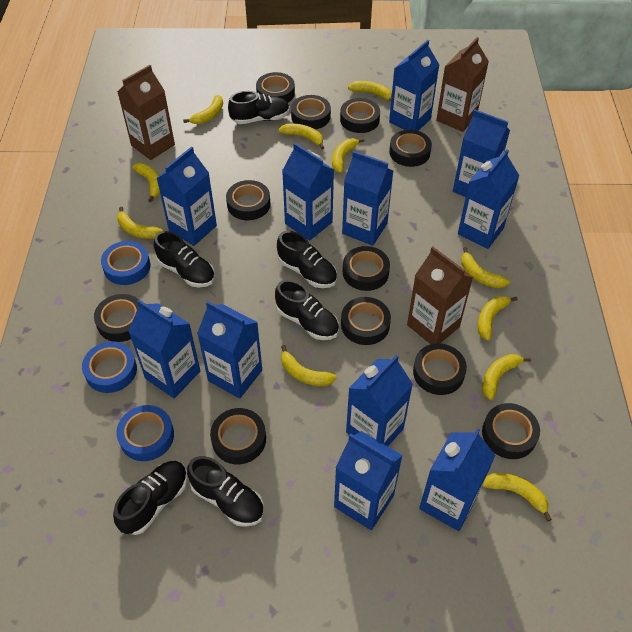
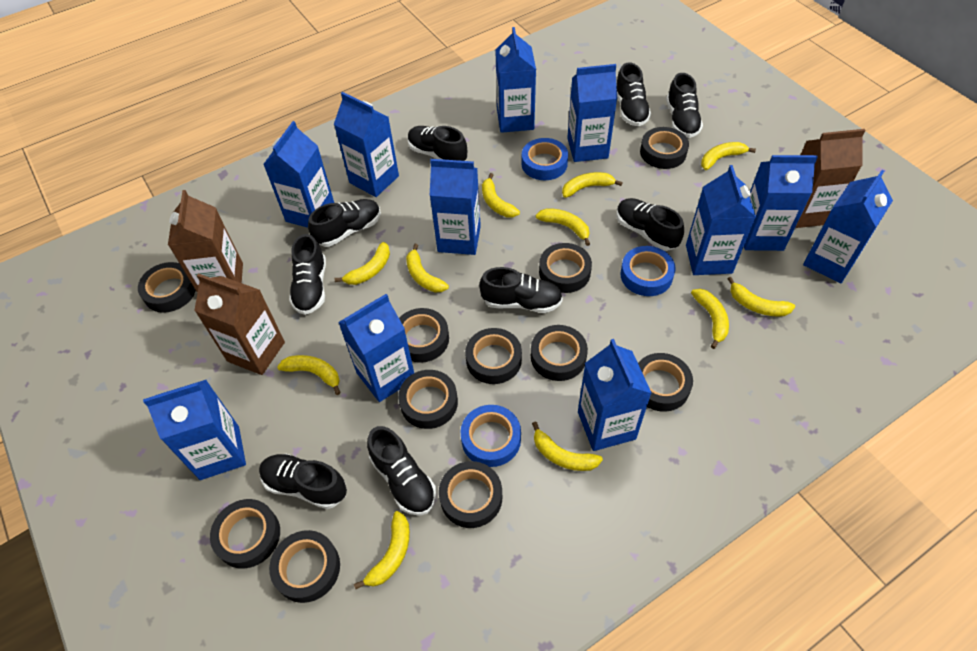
black shoe: 6 -> 9

